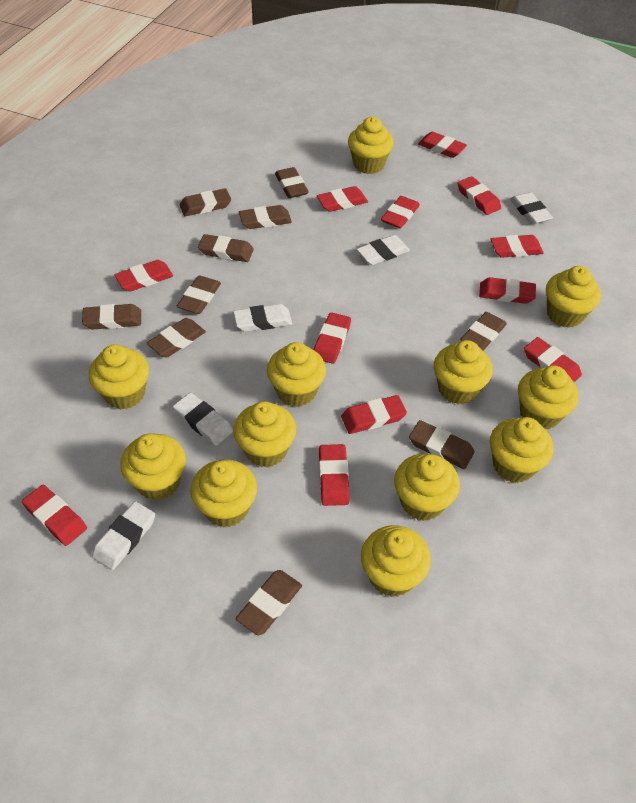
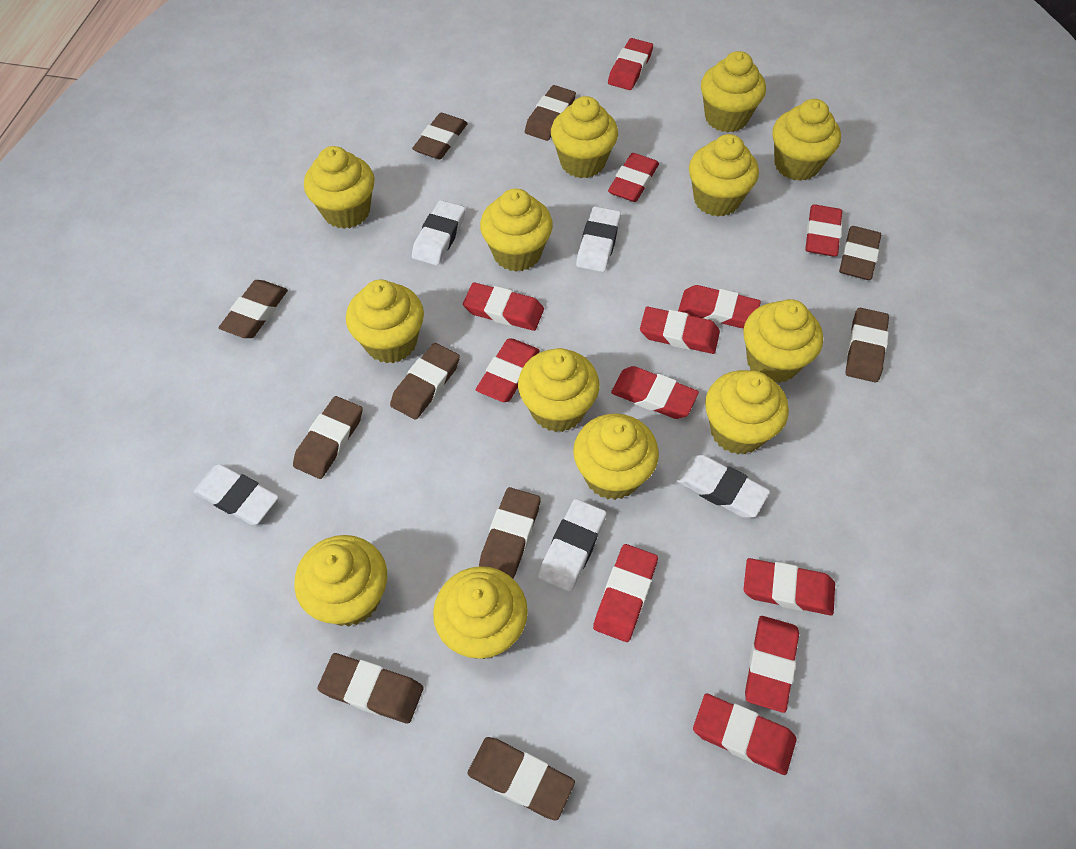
yellow cupcake: 12 -> 13

